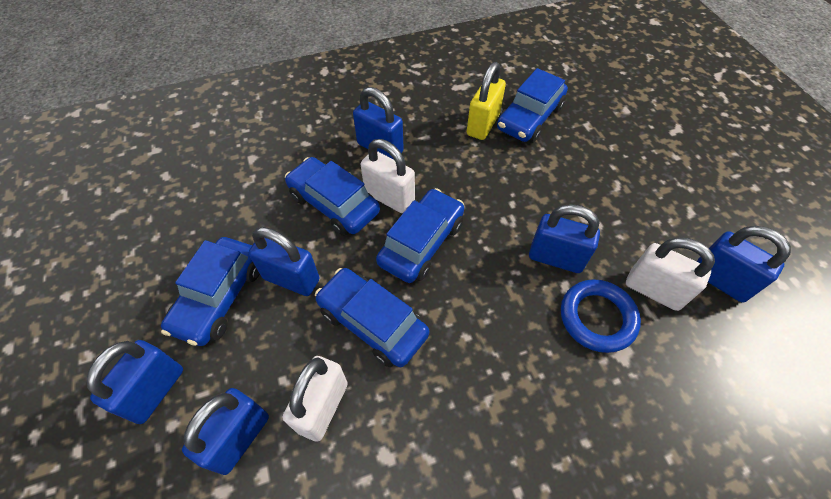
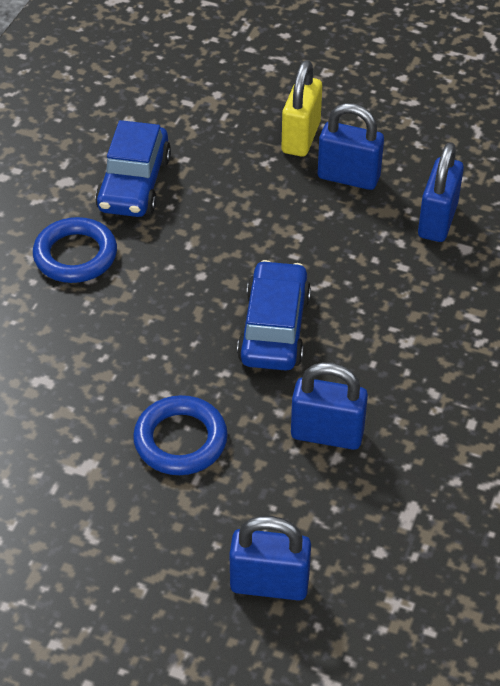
blue car: 5 -> 2
blue padlock: 6 -> 4
blue ring: 1 -> 2
white padlock: 3 -> 0

